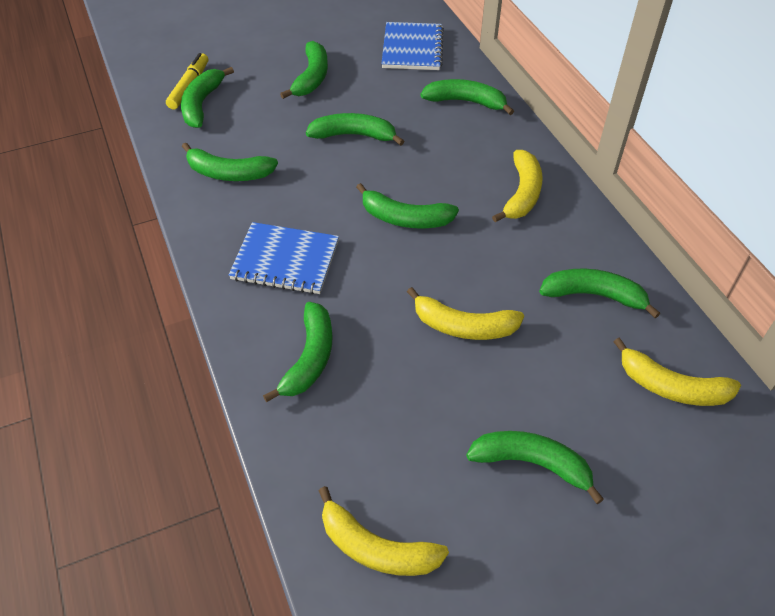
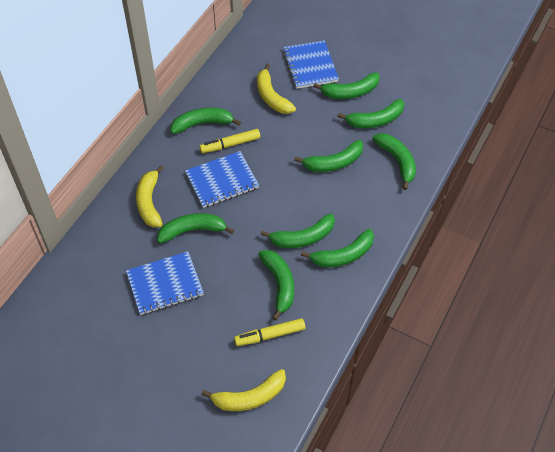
blue notebook: 2 -> 3
yellow banana: 4 -> 3
yellow marker: 1 -> 2

